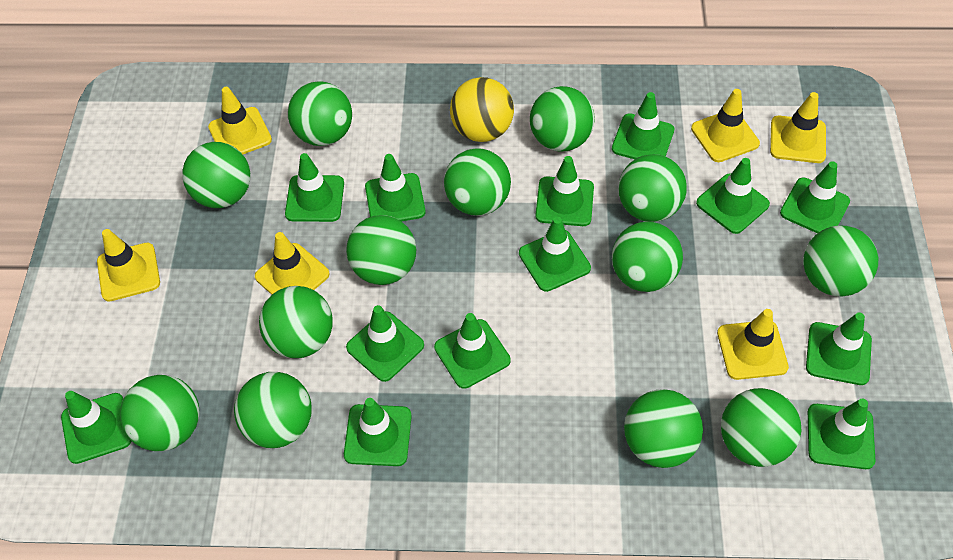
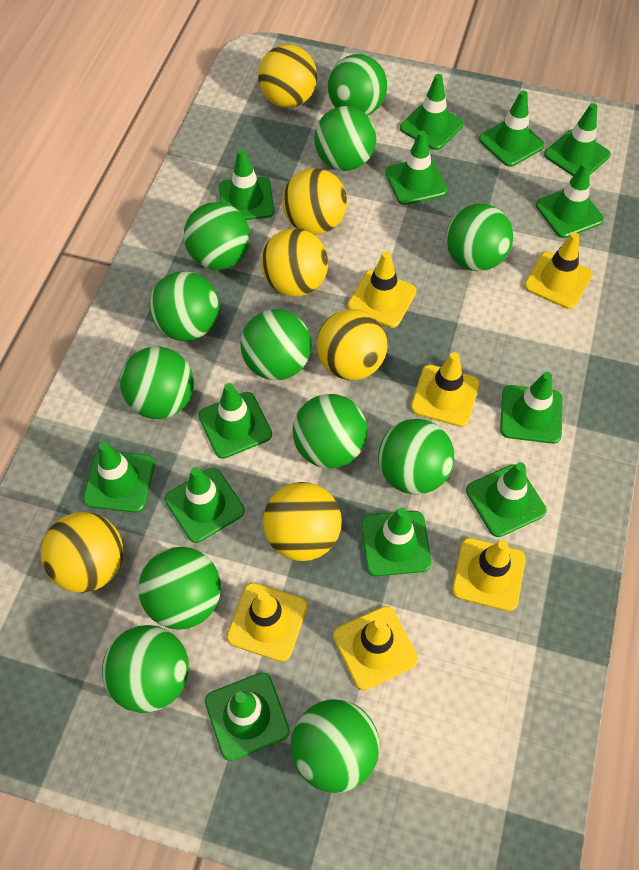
green ball: 13 -> 12
yellow ball: 1 -> 6

